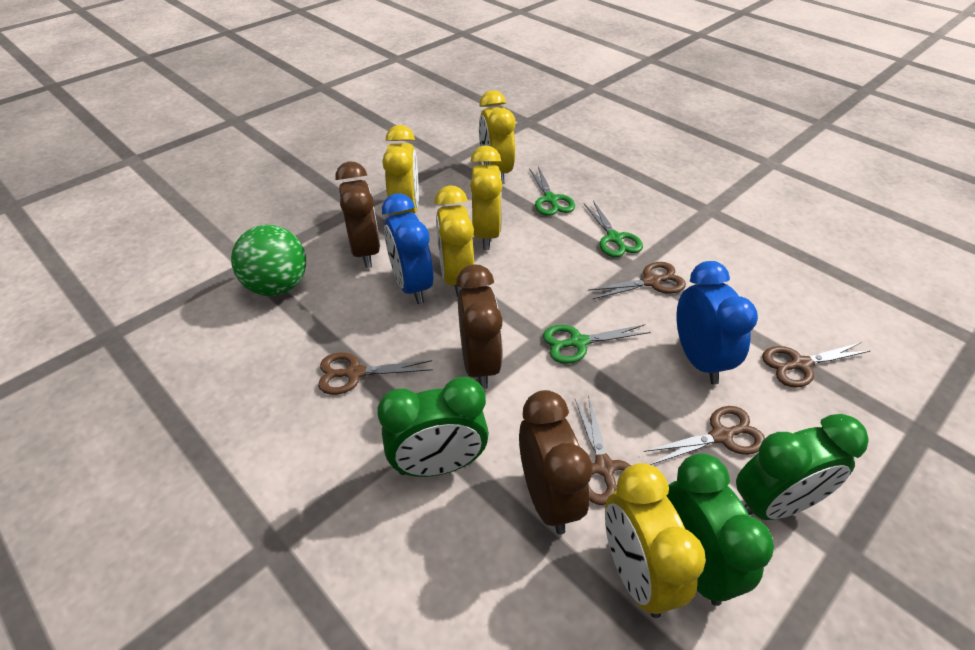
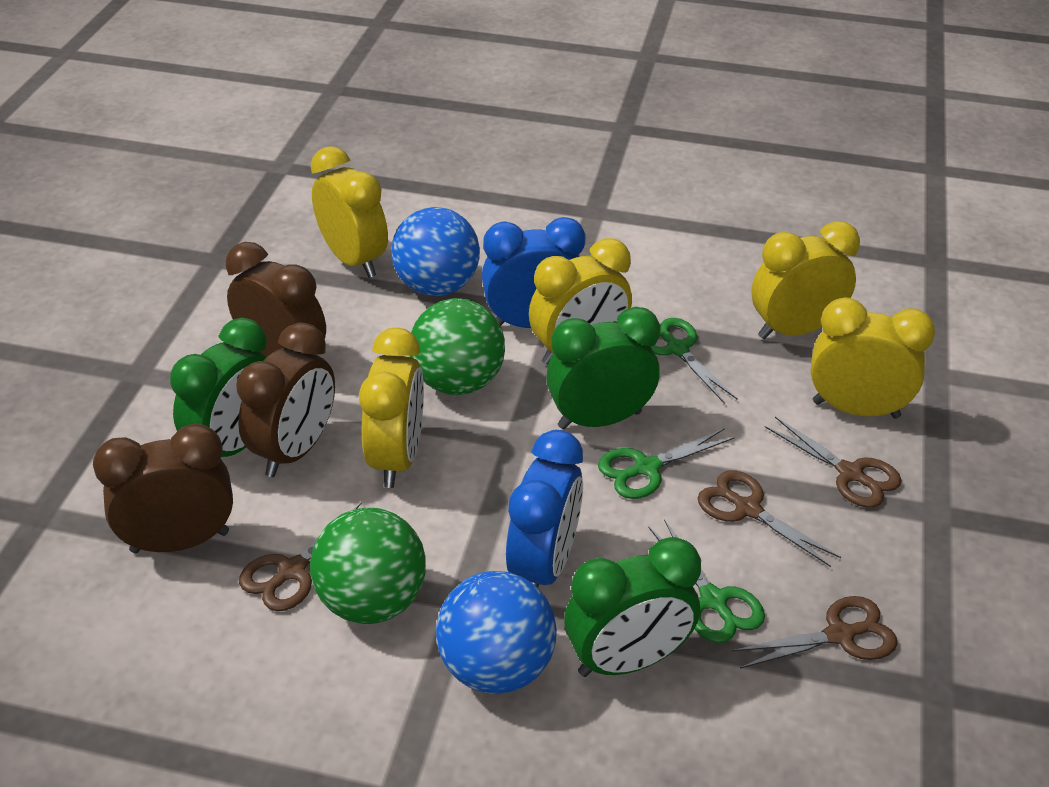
blue ball: 0 -> 2
brown scissors: 5 -> 4
green ball: 1 -> 2

